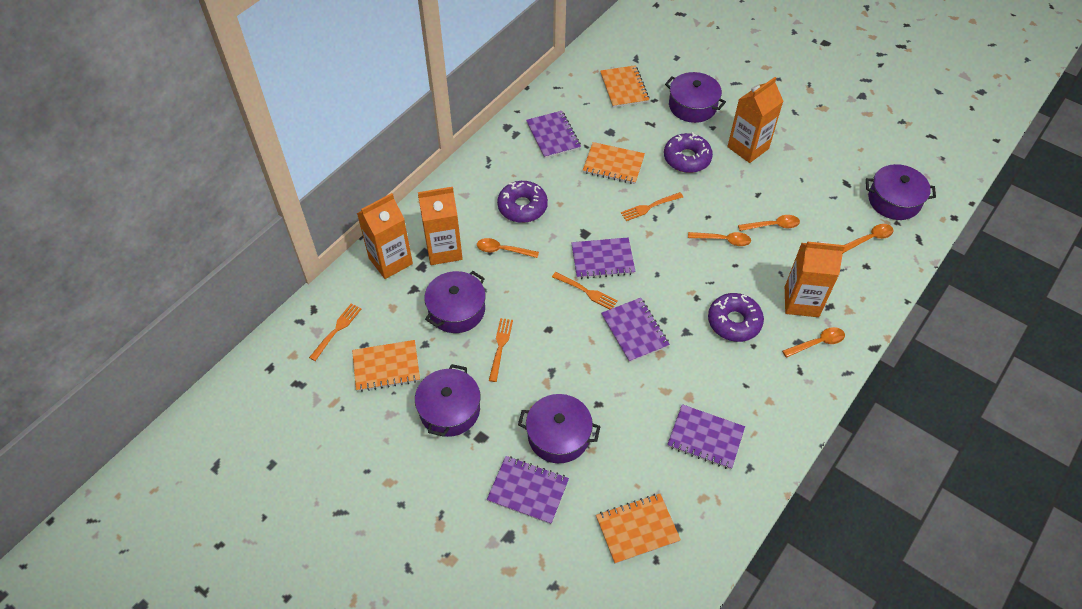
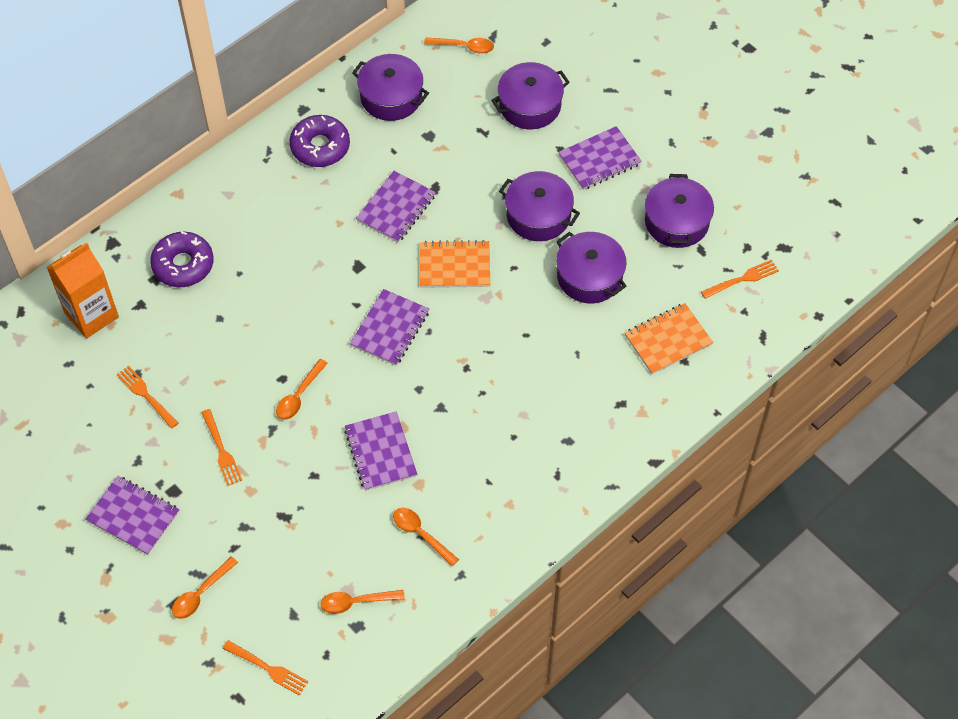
orange carton: 4 -> 1
orange notebook: 4 -> 2
purple donut: 3 -> 2

